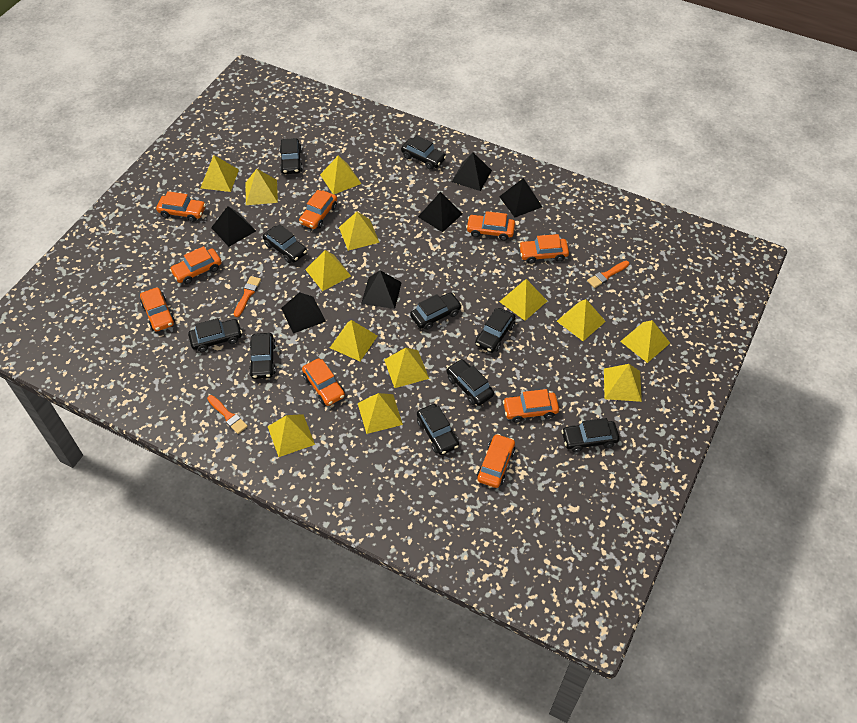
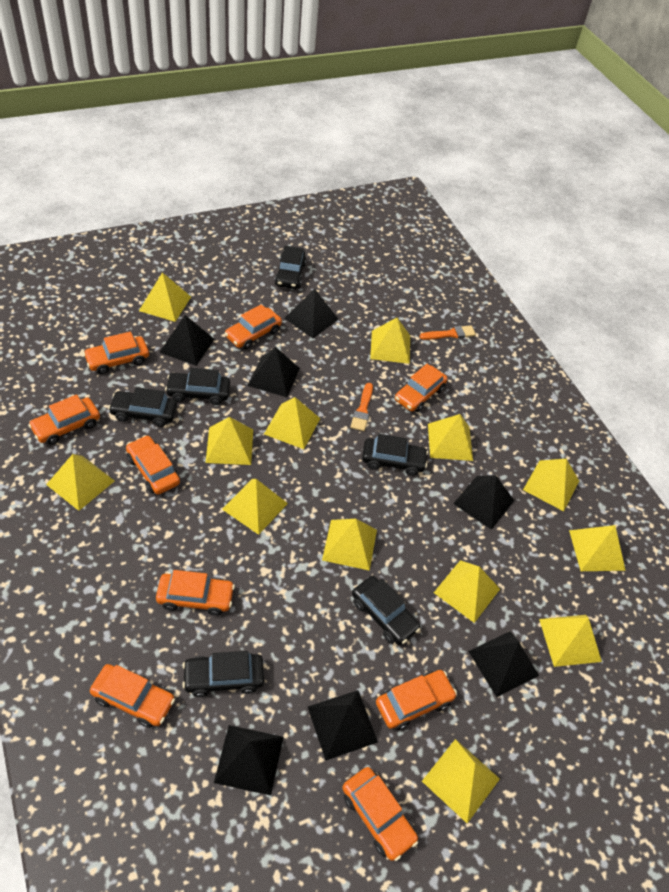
black car: 10 -> 6
black pyramid: 6 -> 7
orange brush: 3 -> 2

